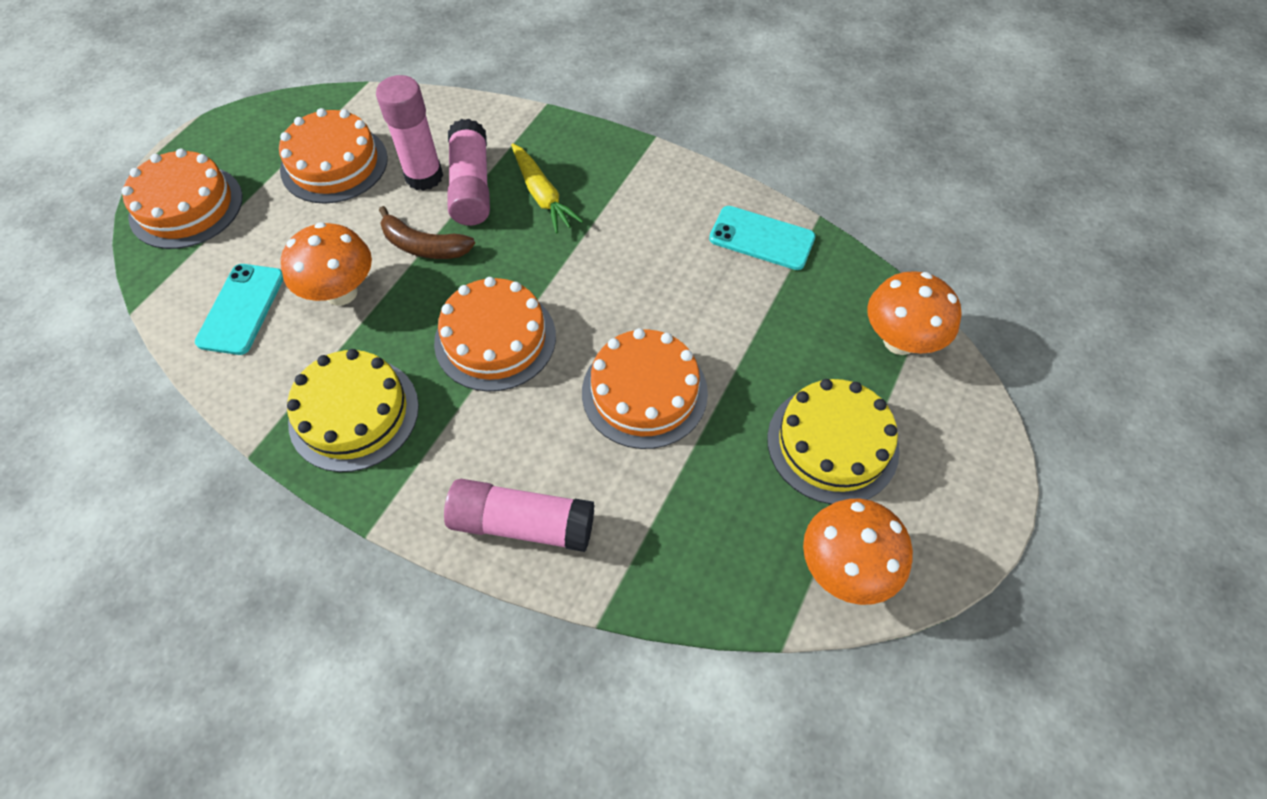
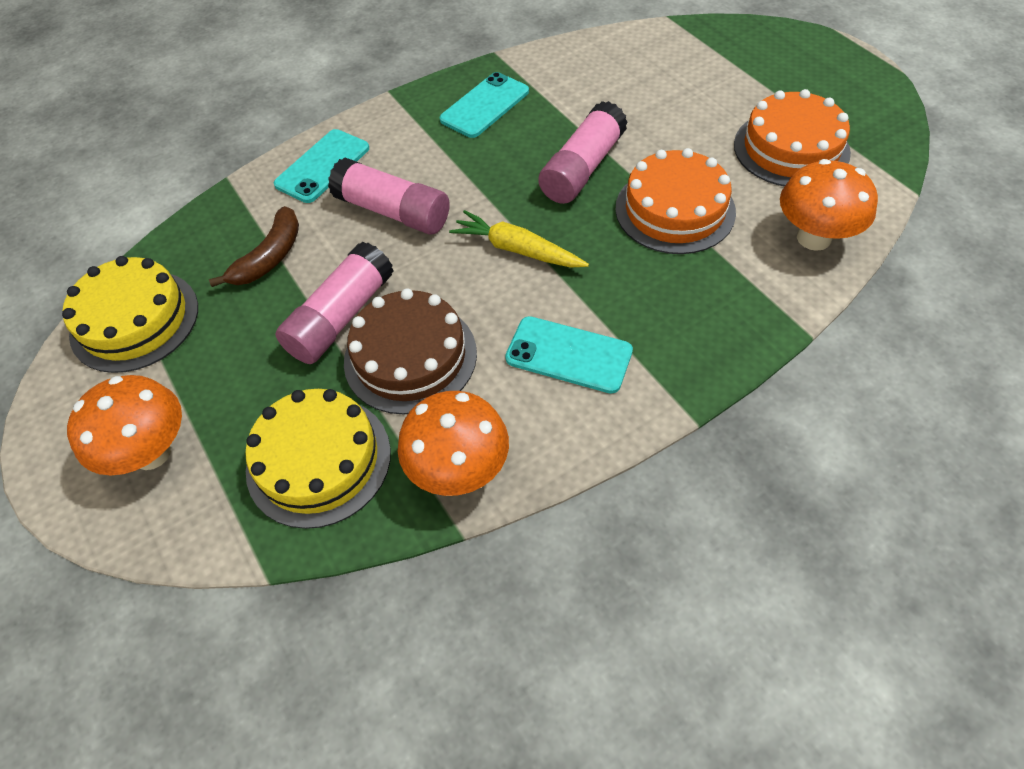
brown cake: 0 -> 1
orange cake: 4 -> 2
turquoise phone: 2 -> 3

